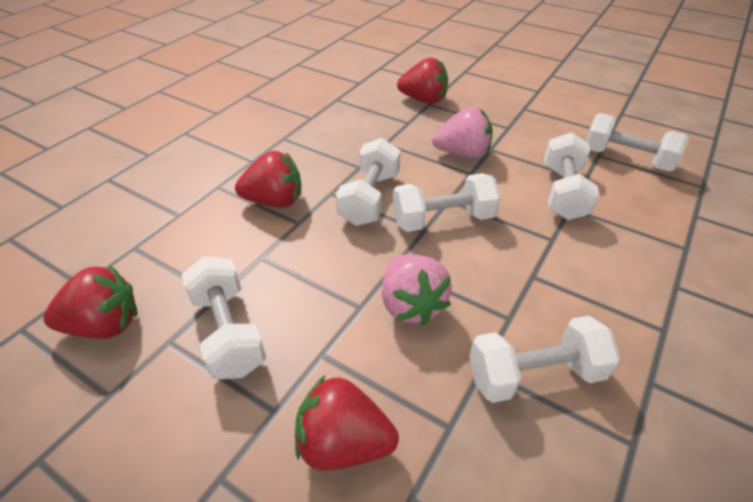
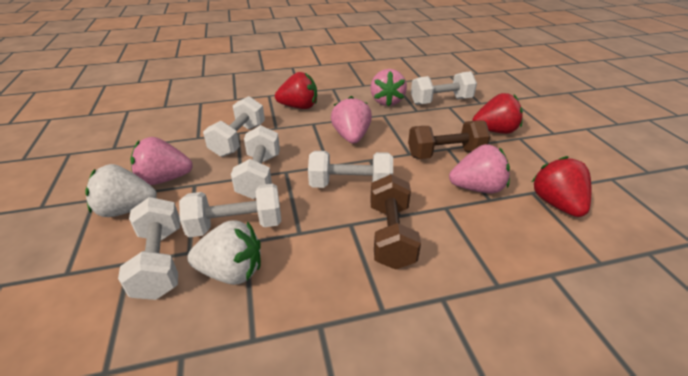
brown dumbbell: 0 -> 2
pink strawberry: 2 -> 4
red strawberry: 4 -> 3
white strawberry: 0 -> 2

